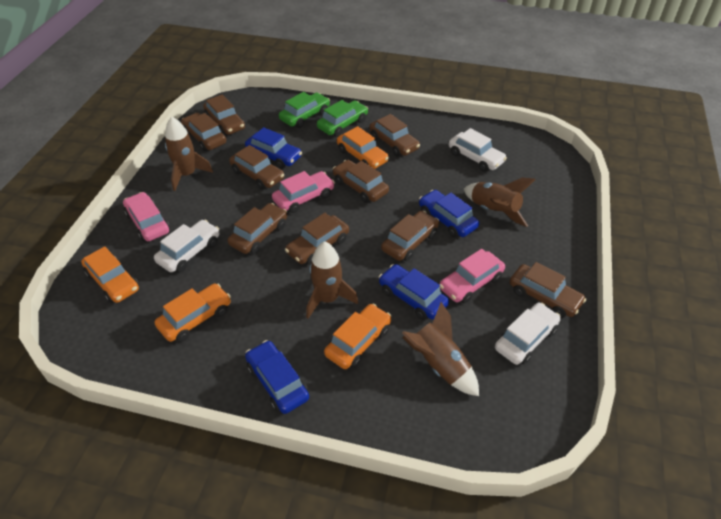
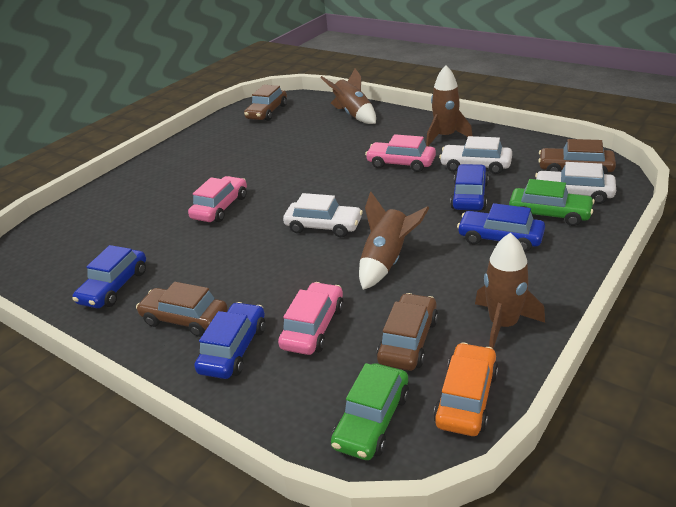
brown car: 9 -> 4
orange car: 4 -> 1

